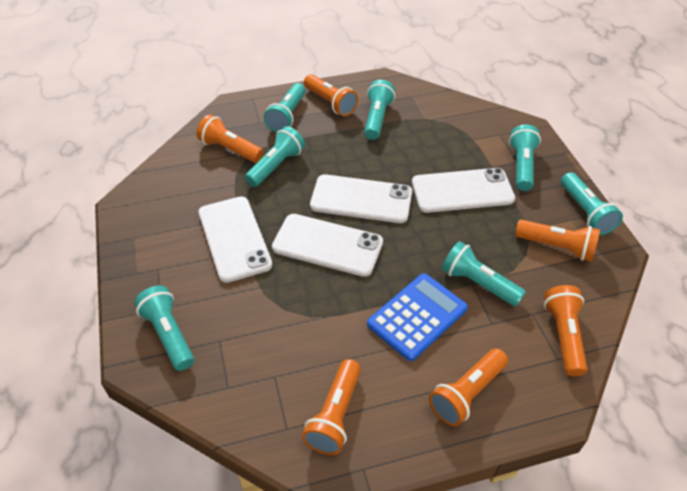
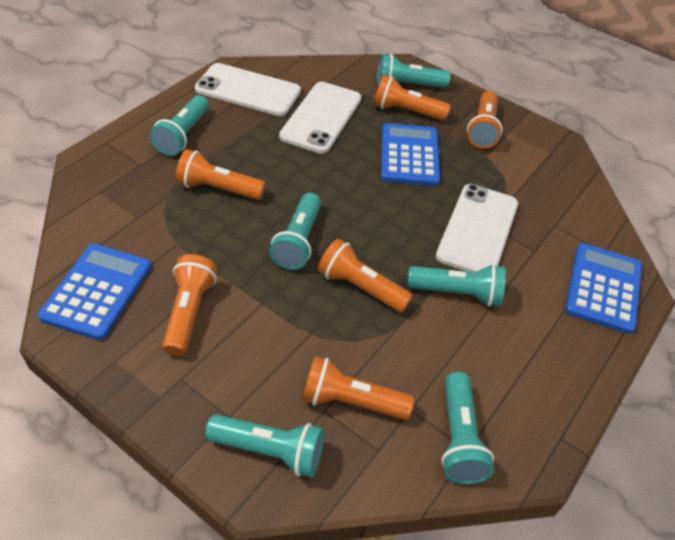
blue calculator: 1 -> 3
turquoise flashlight: 7 -> 6
white phone: 4 -> 3

